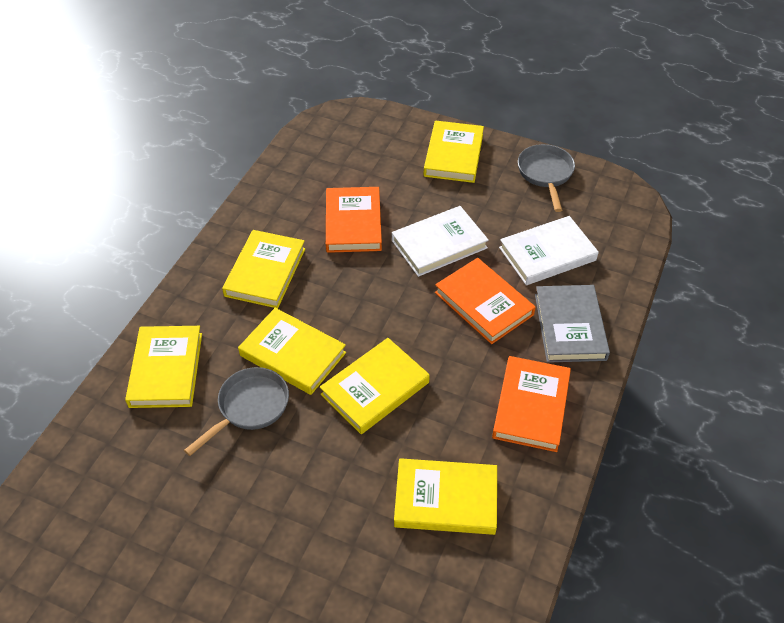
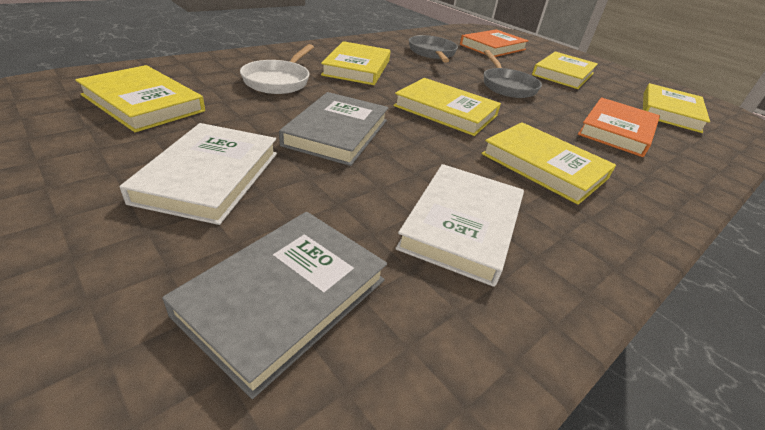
grey book: 1 -> 2
orange book: 3 -> 2
white pan: 0 -> 1

